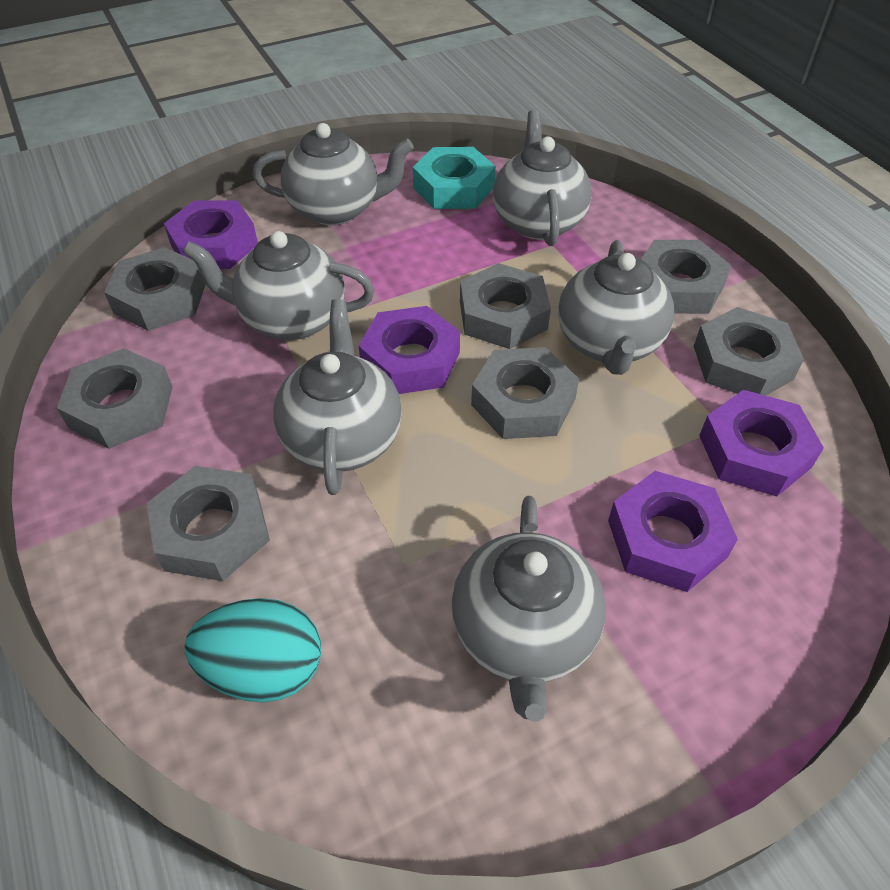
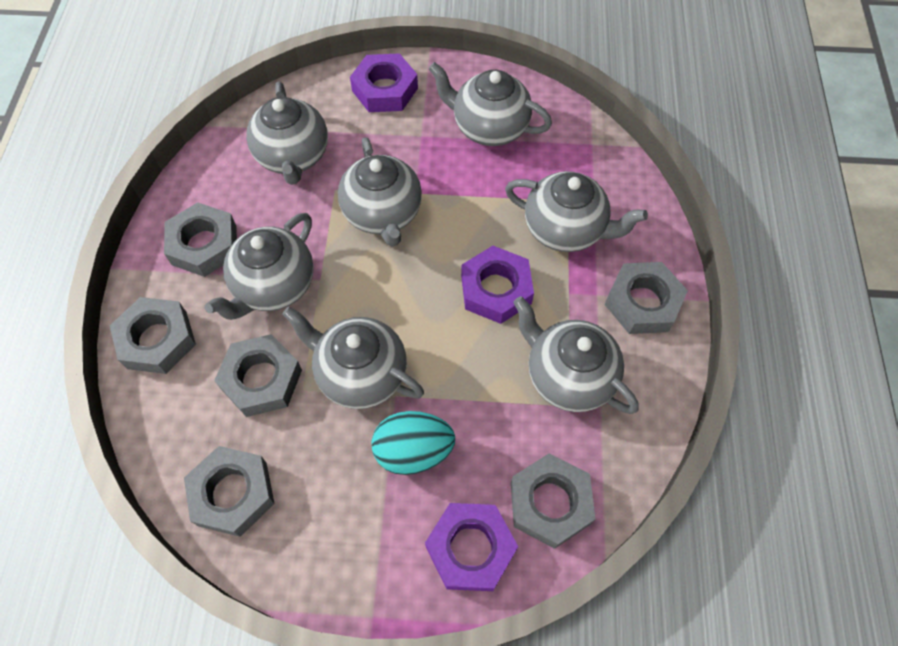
grey nut: 7 -> 6
grey teapot: 6 -> 7
purple nut: 4 -> 3
turquoise nut: 1 -> 0

